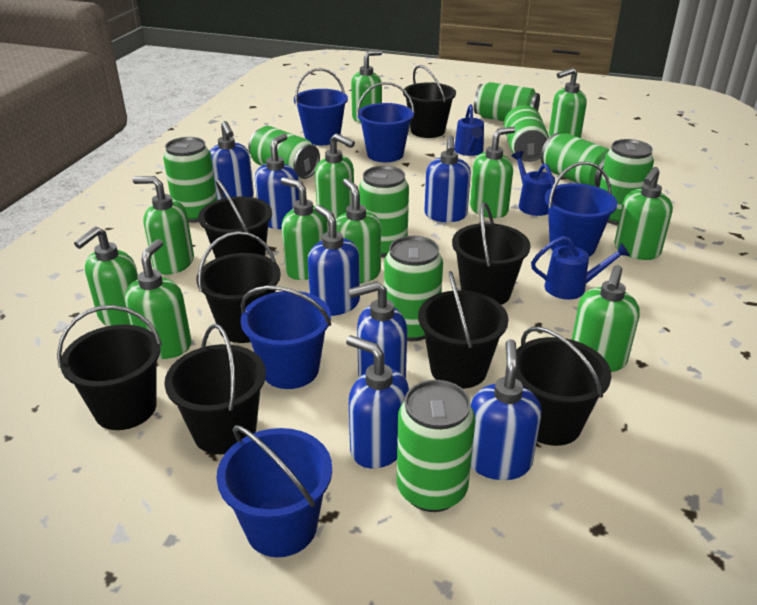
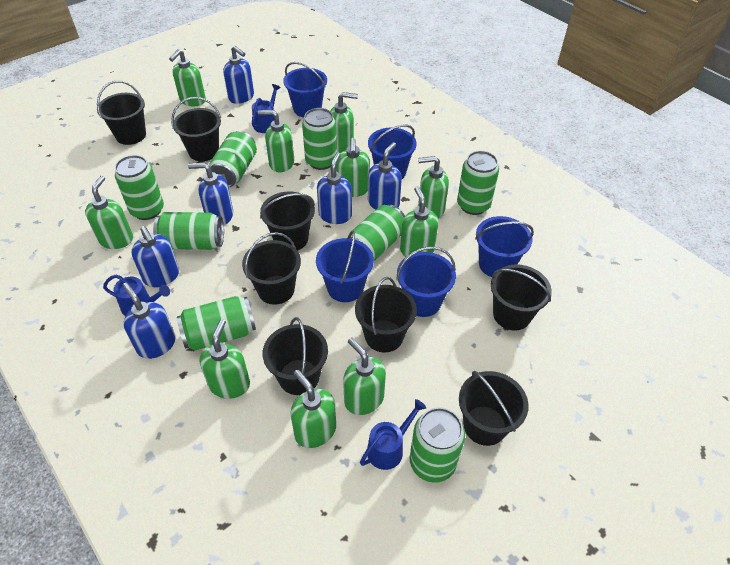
blue soap dispenser: 7 -> 6
green can: 9 -> 8
green soap dispenser: 11 -> 10

